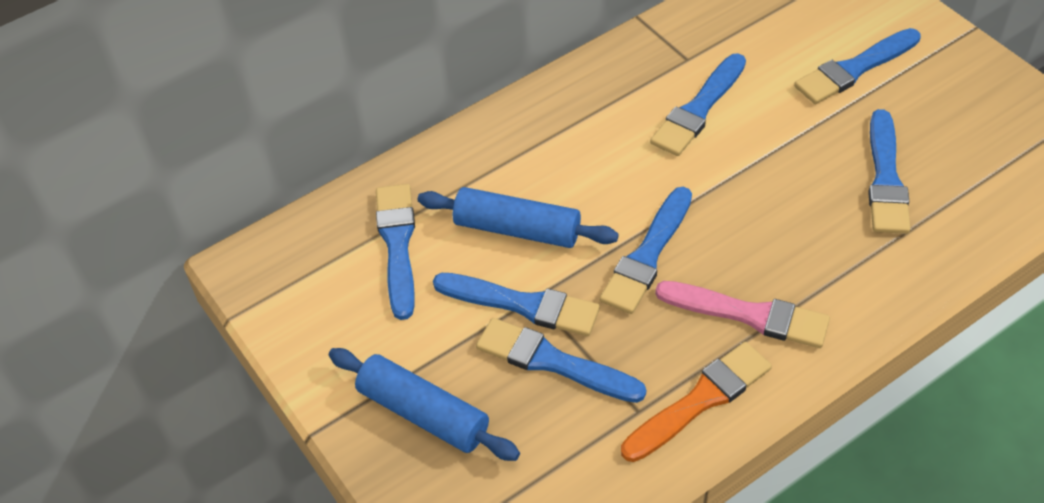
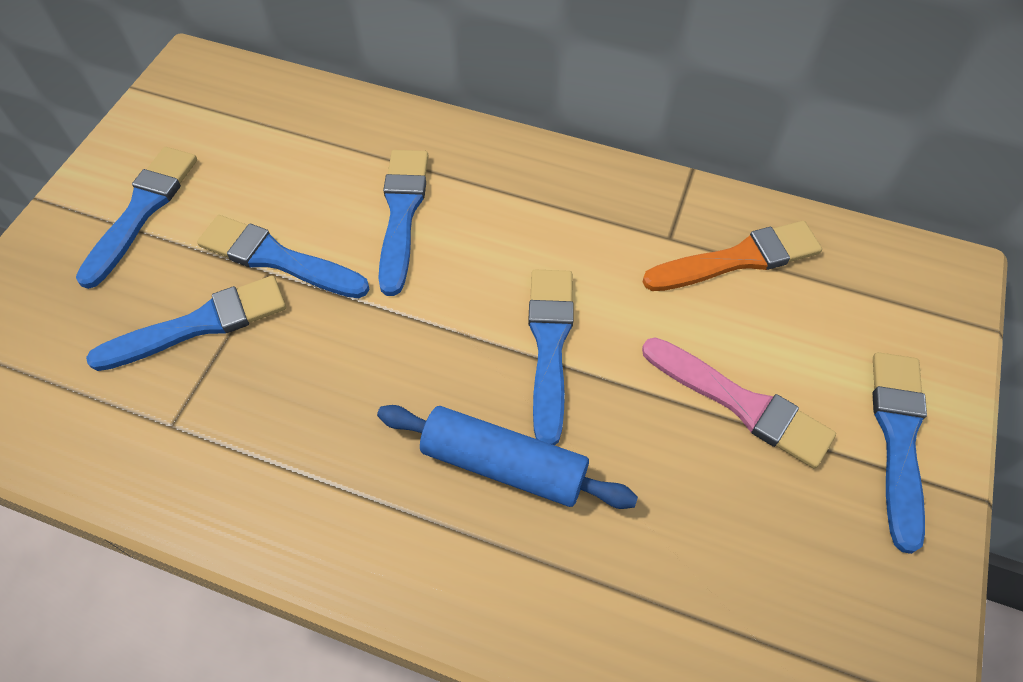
blue brush: 7 -> 6
blue rolling pin: 2 -> 1

